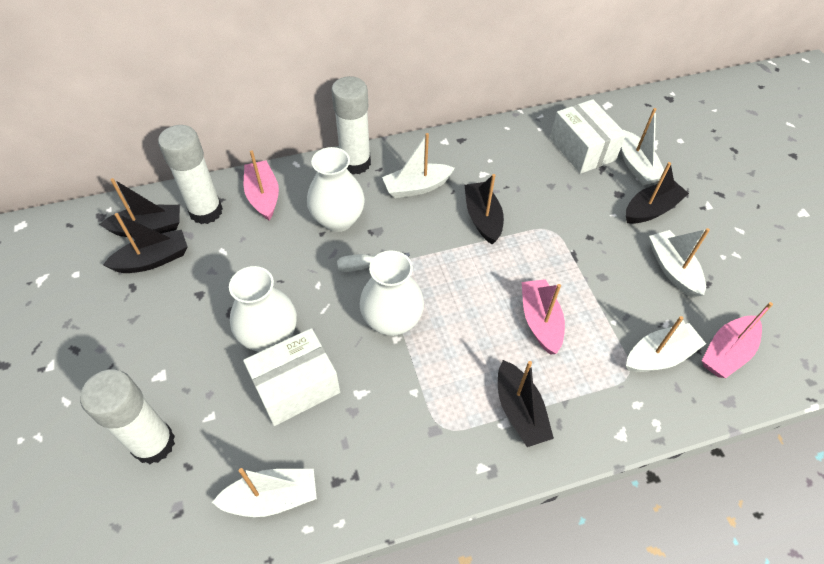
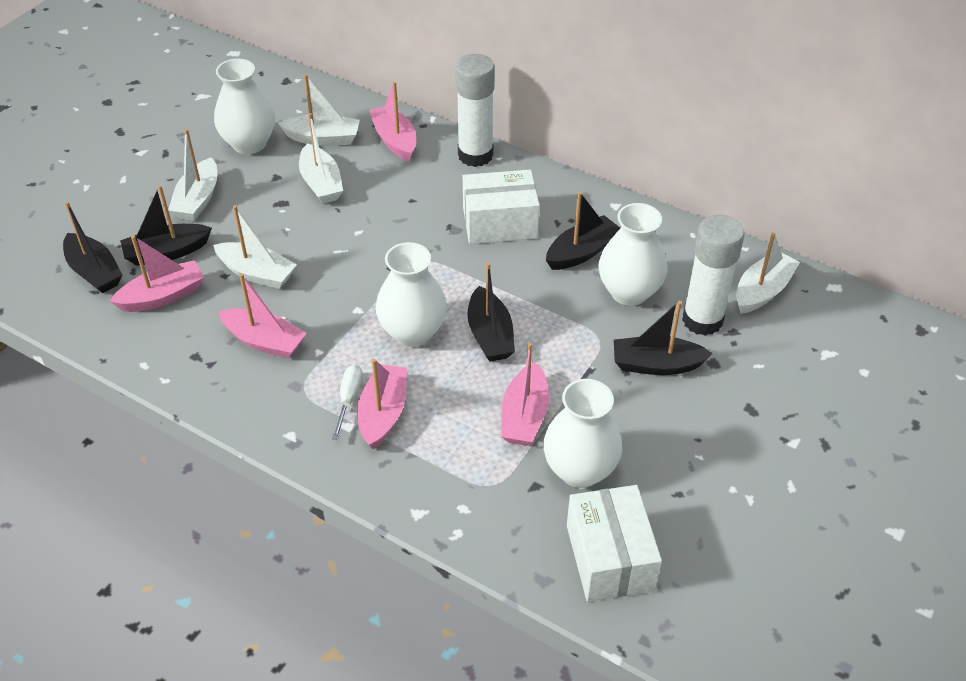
pink boat: 3 -> 5
white glue stick: 3 -> 2
white vase: 3 -> 4

